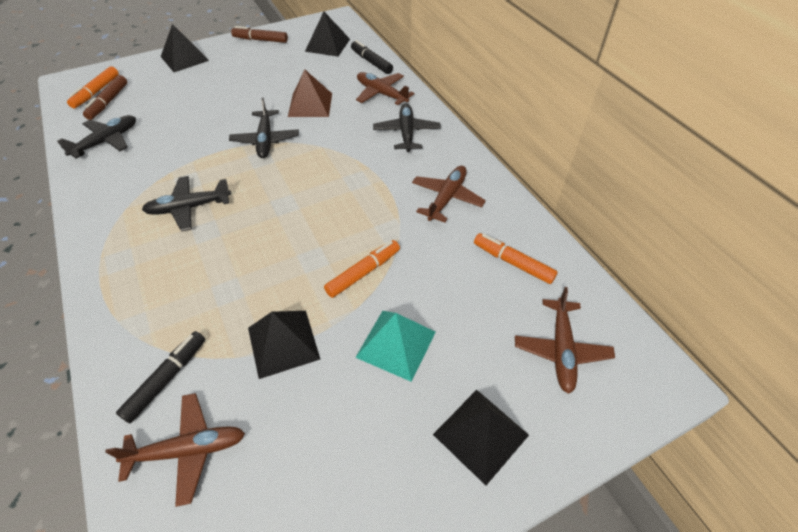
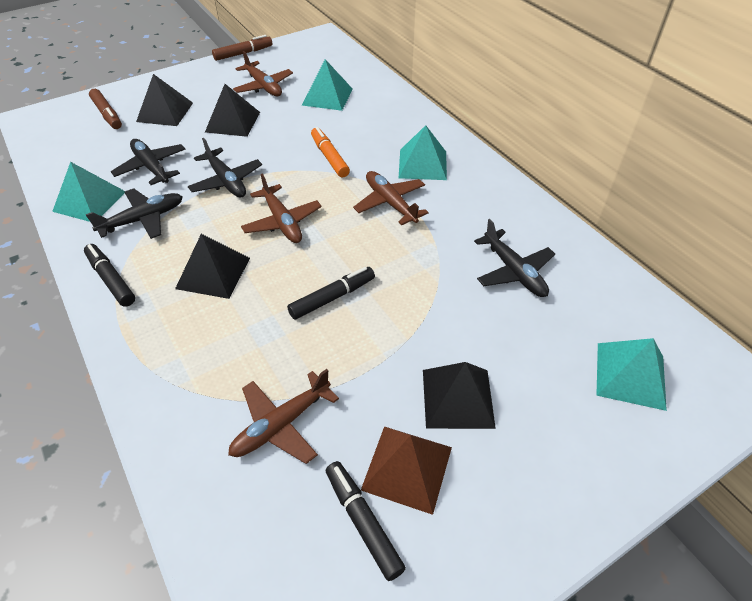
black marker: 2 -> 3
orange marker: 3 -> 1
turquoise pyramid: 1 -> 4

